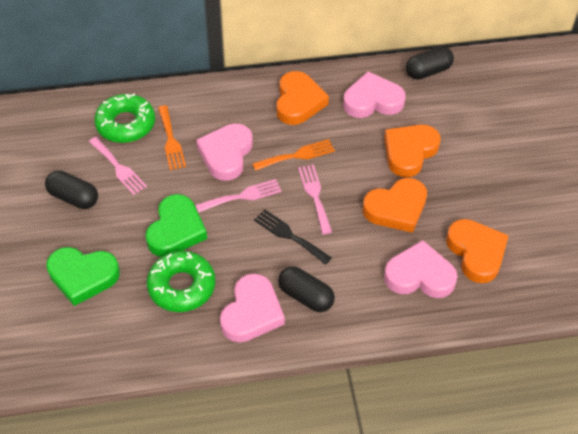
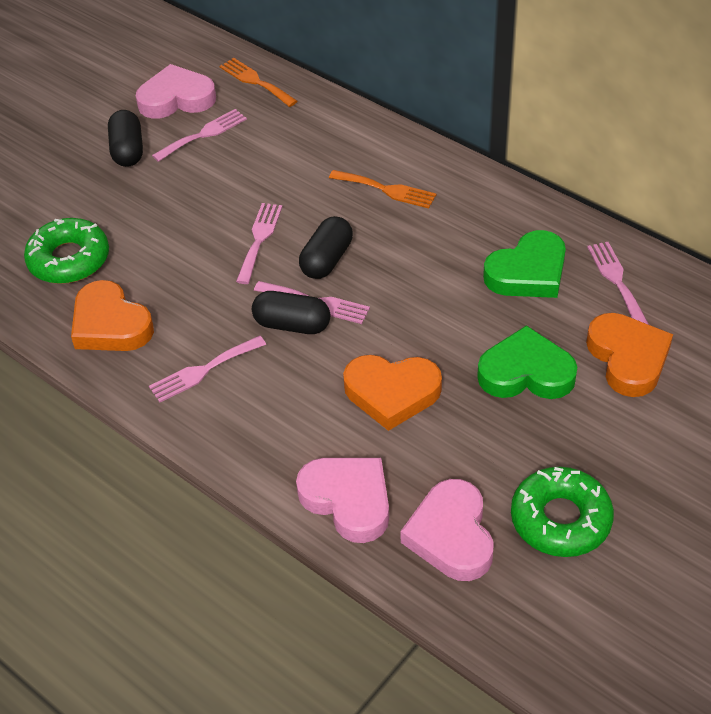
black fork: 1 -> 0
orange heart: 4 -> 3
pink fork: 3 -> 5
pink heart: 4 -> 3

